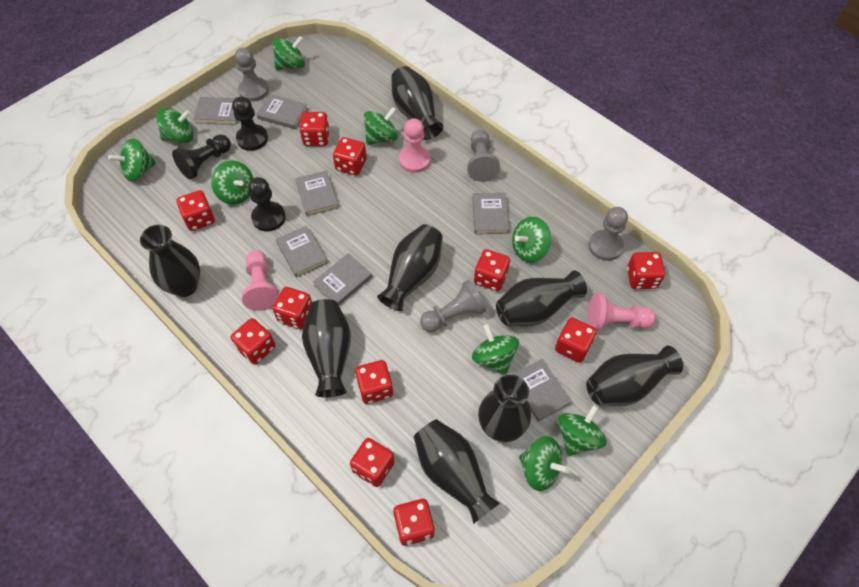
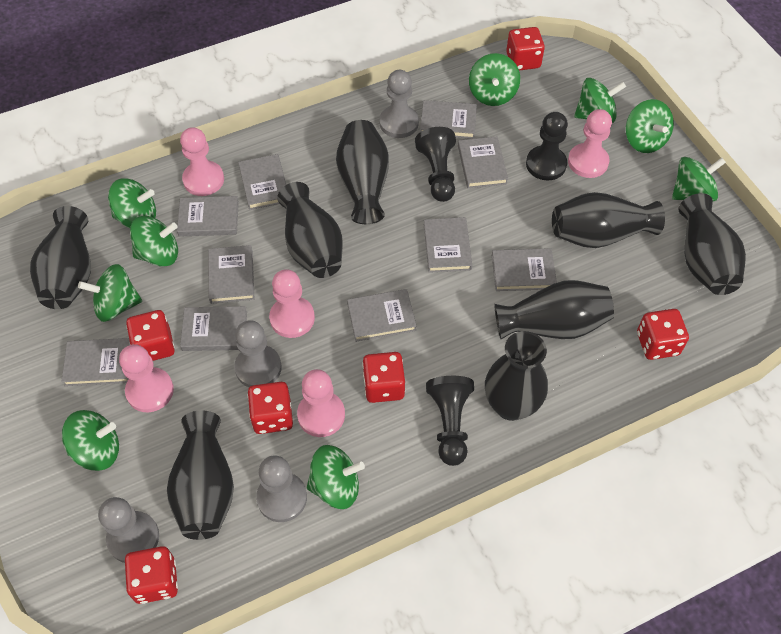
grey book: 7 -> 10
pink pawn: 3 -> 5
red dice: 11 -> 6

